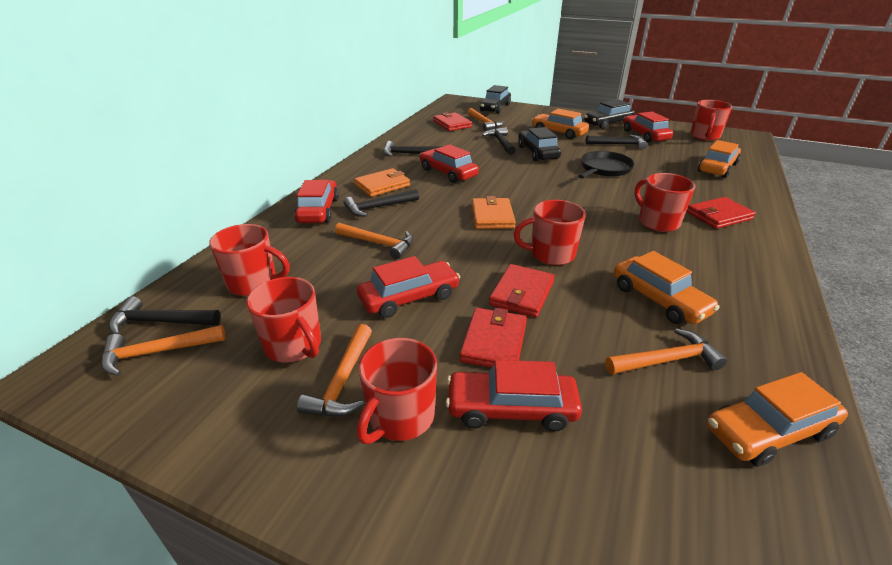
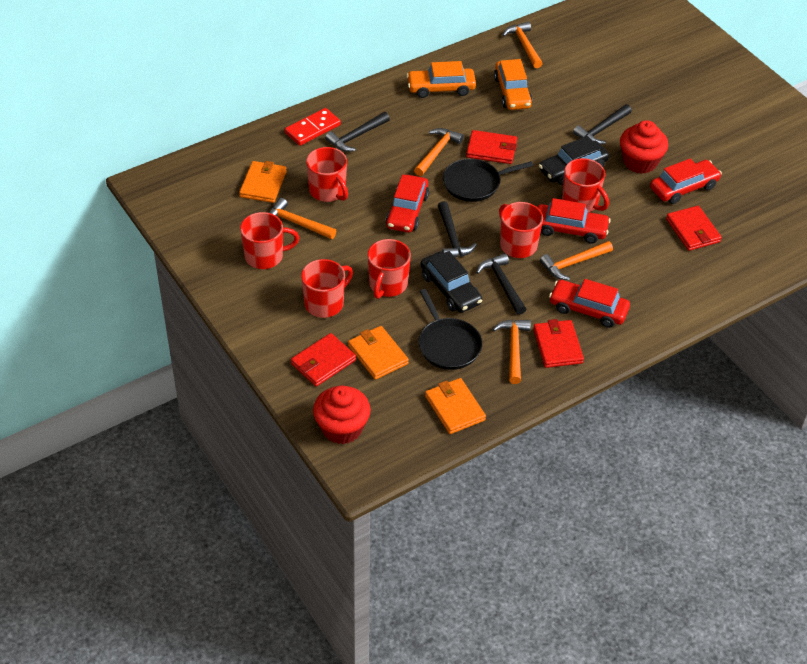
black car: 3 -> 2
black hammer: 5 -> 4
black pan: 1 -> 2
orange car: 4 -> 2
orange wallet: 2 -> 3
red car: 5 -> 4
red cupcake: 0 -> 2
red domino: 0 -> 1

